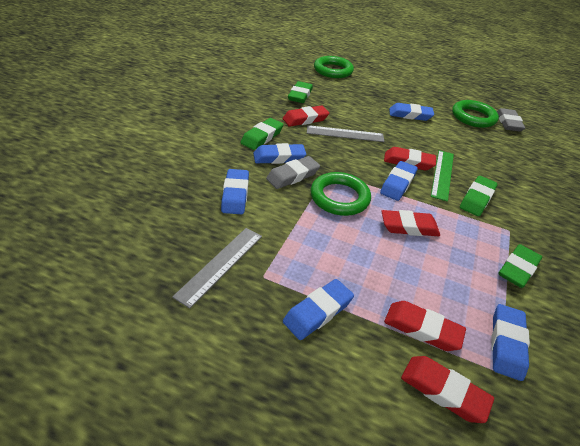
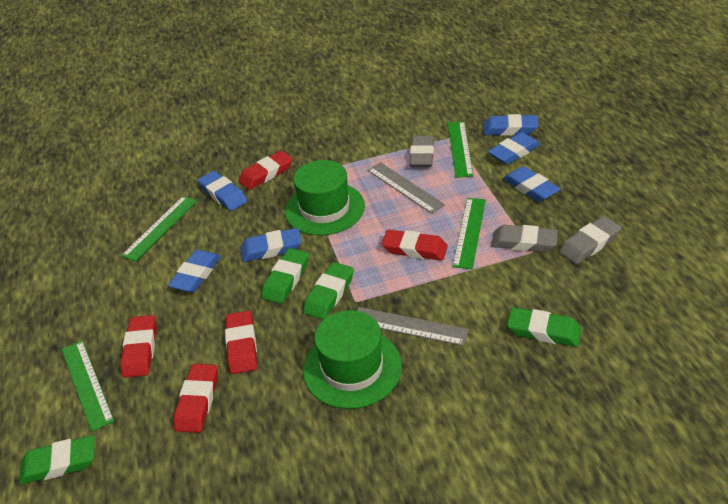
green hat: 0 -> 2
green ring: 3 -> 0
green ruler: 1 -> 4
grey eraser: 2 -> 3

